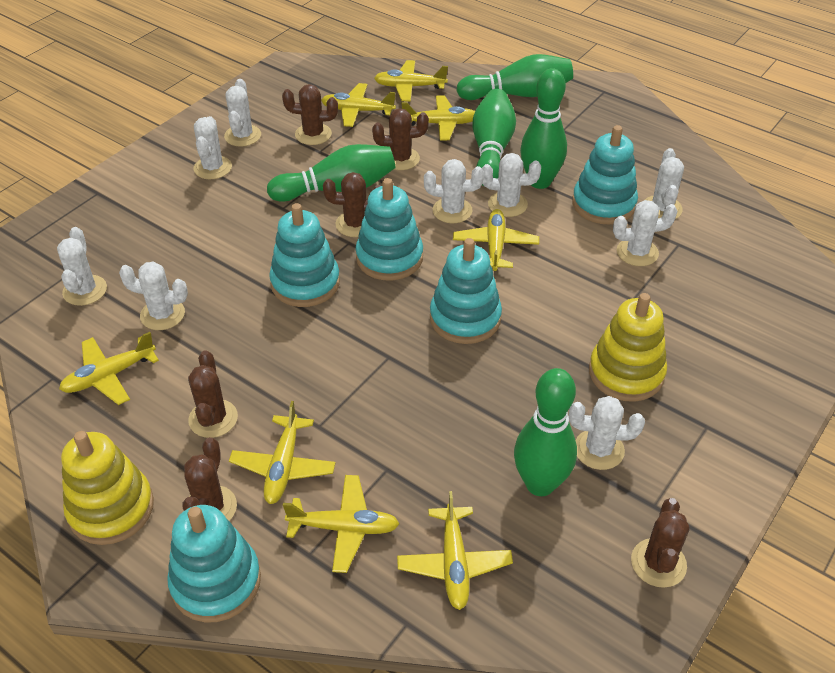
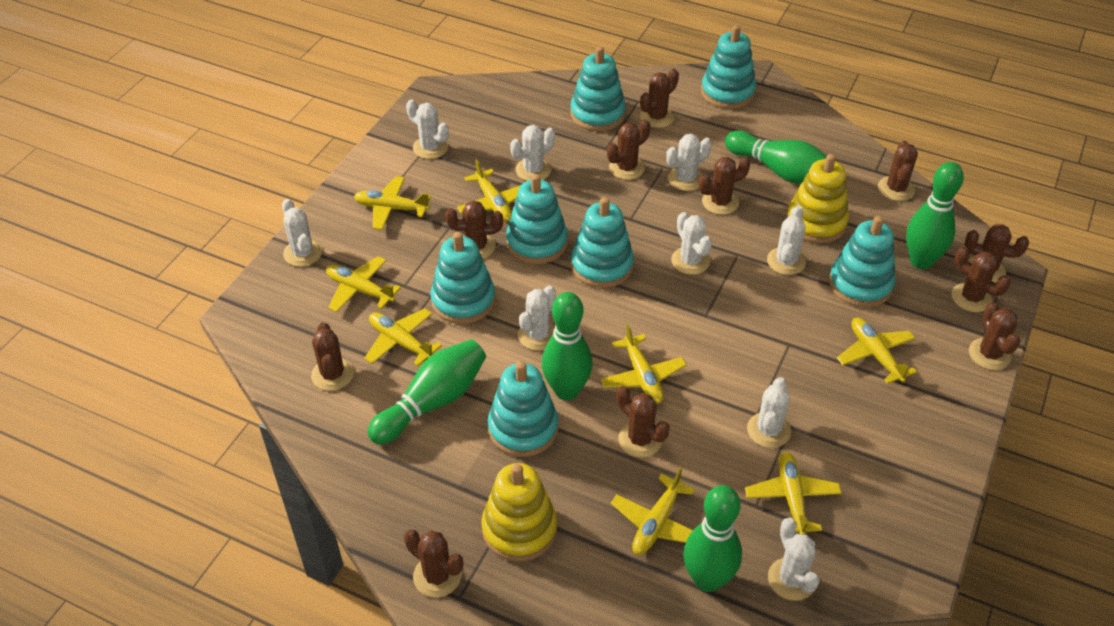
brown cactus: 6 -> 11
turquoise stacking toy: 5 -> 7

